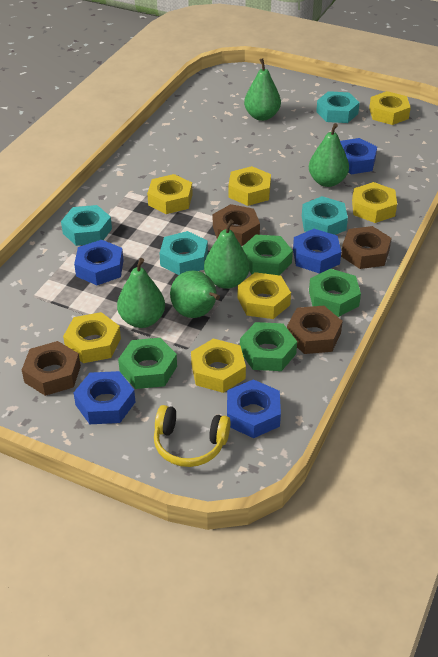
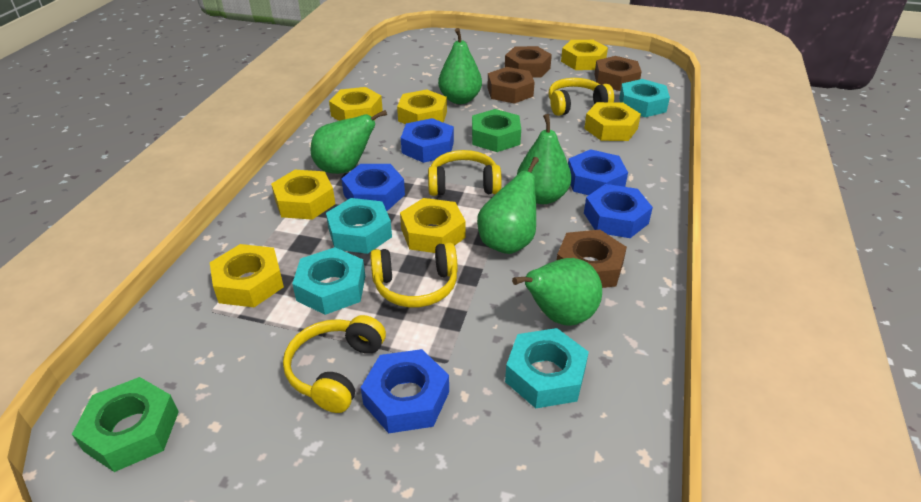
green nut: 4 -> 2
yellow headphones: 1 -> 4

